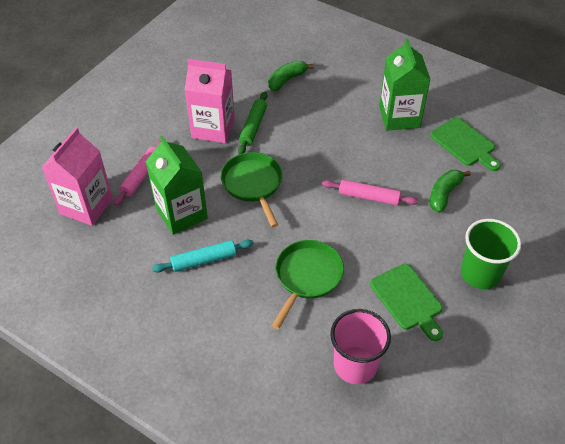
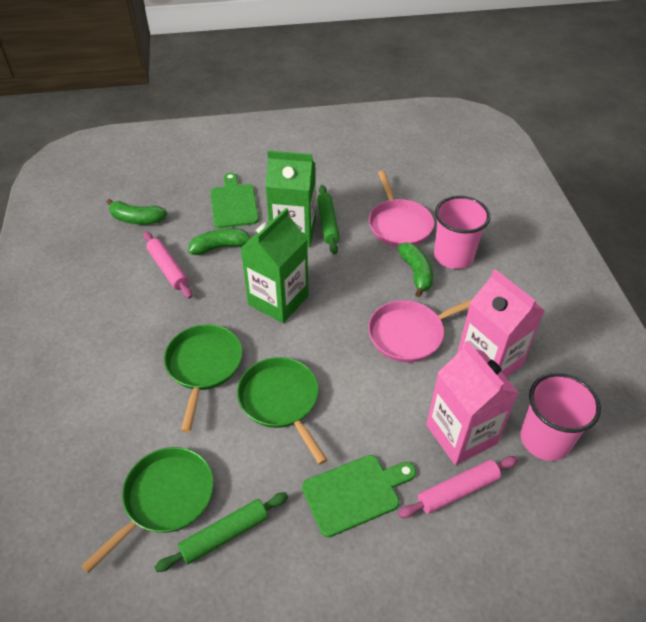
green banana: 2 -> 3
green cup: 1 -> 0
green pan: 2 -> 3
green rolling pin: 1 -> 2
pink cup: 1 -> 2
pink pan: 0 -> 2
turquoise rolling pin: 1 -> 0

